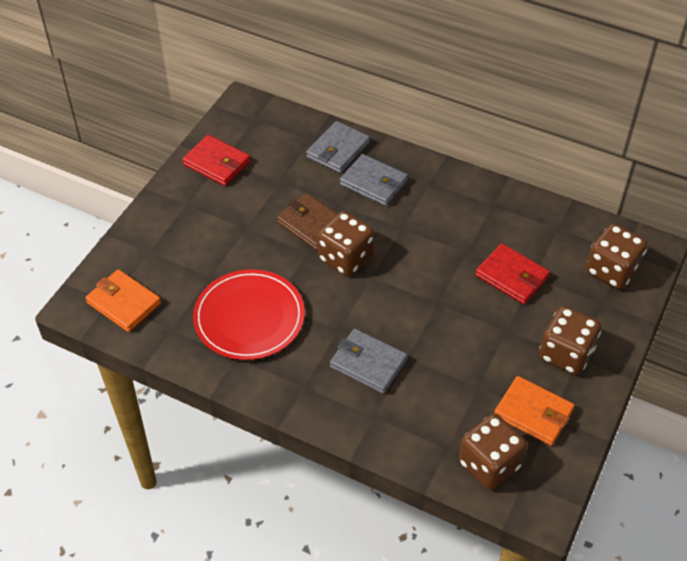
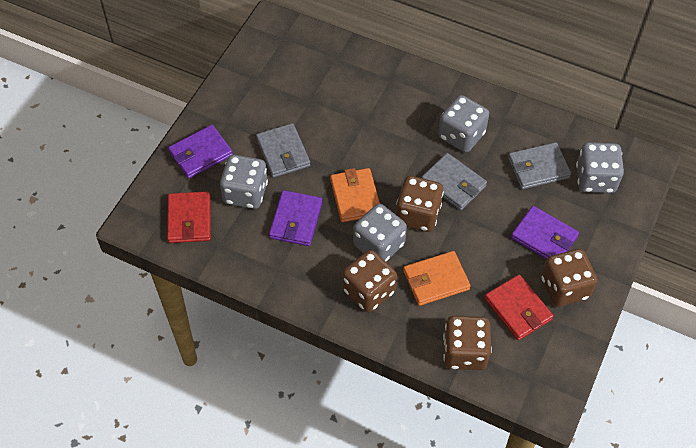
brown wallet: 1 -> 0
grey dice: 0 -> 4
purple wallet: 0 -> 3
red plate: 1 -> 0

